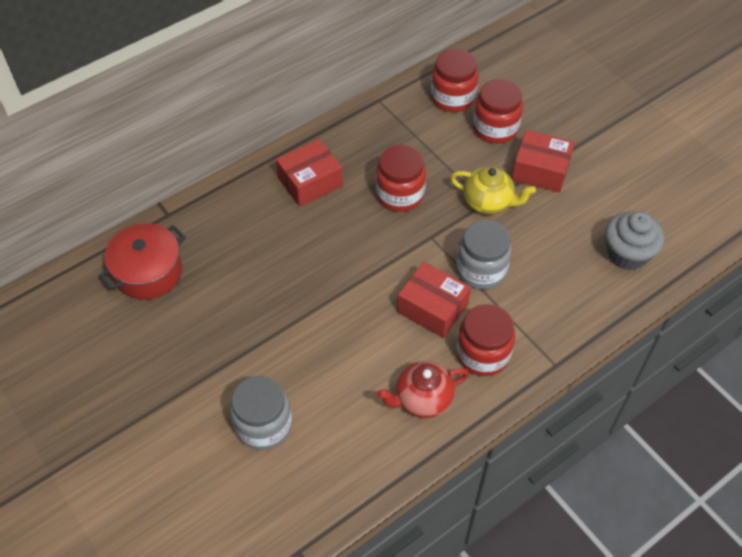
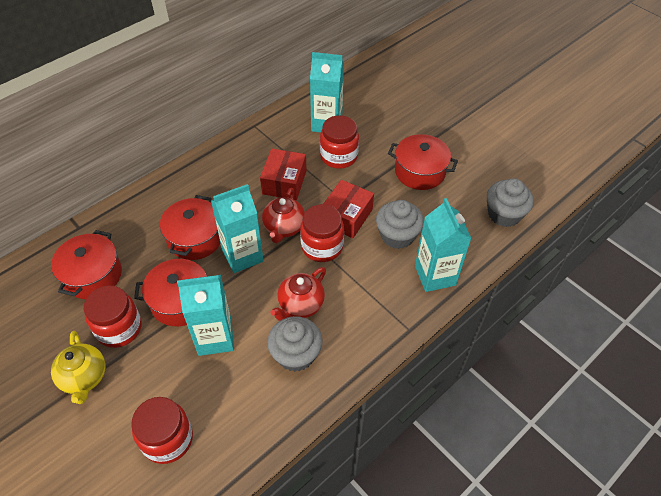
grey cupcake: 1 -> 3
grey jar: 2 -> 0
red box: 3 -> 2
red pot: 1 -> 4
red teapot: 1 -> 2
turquoise carton: 0 -> 4

